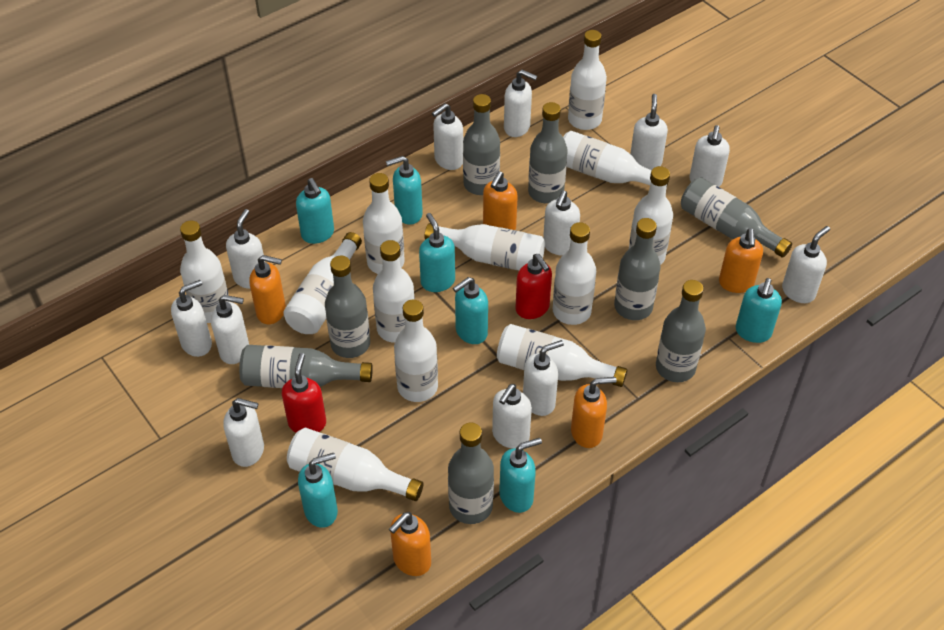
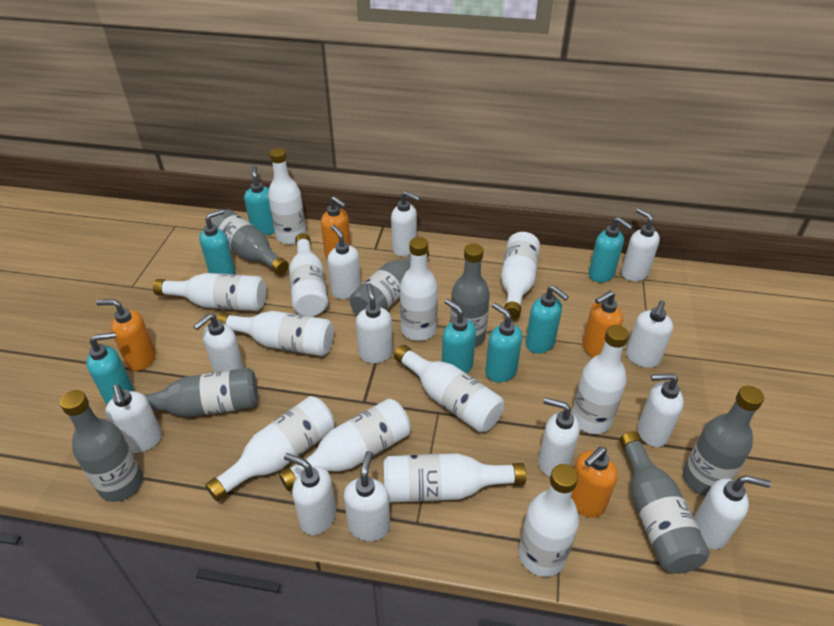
grey bottle: 8 -> 7
orange soap dispenser: 5 -> 4
red soap dispenser: 2 -> 0

